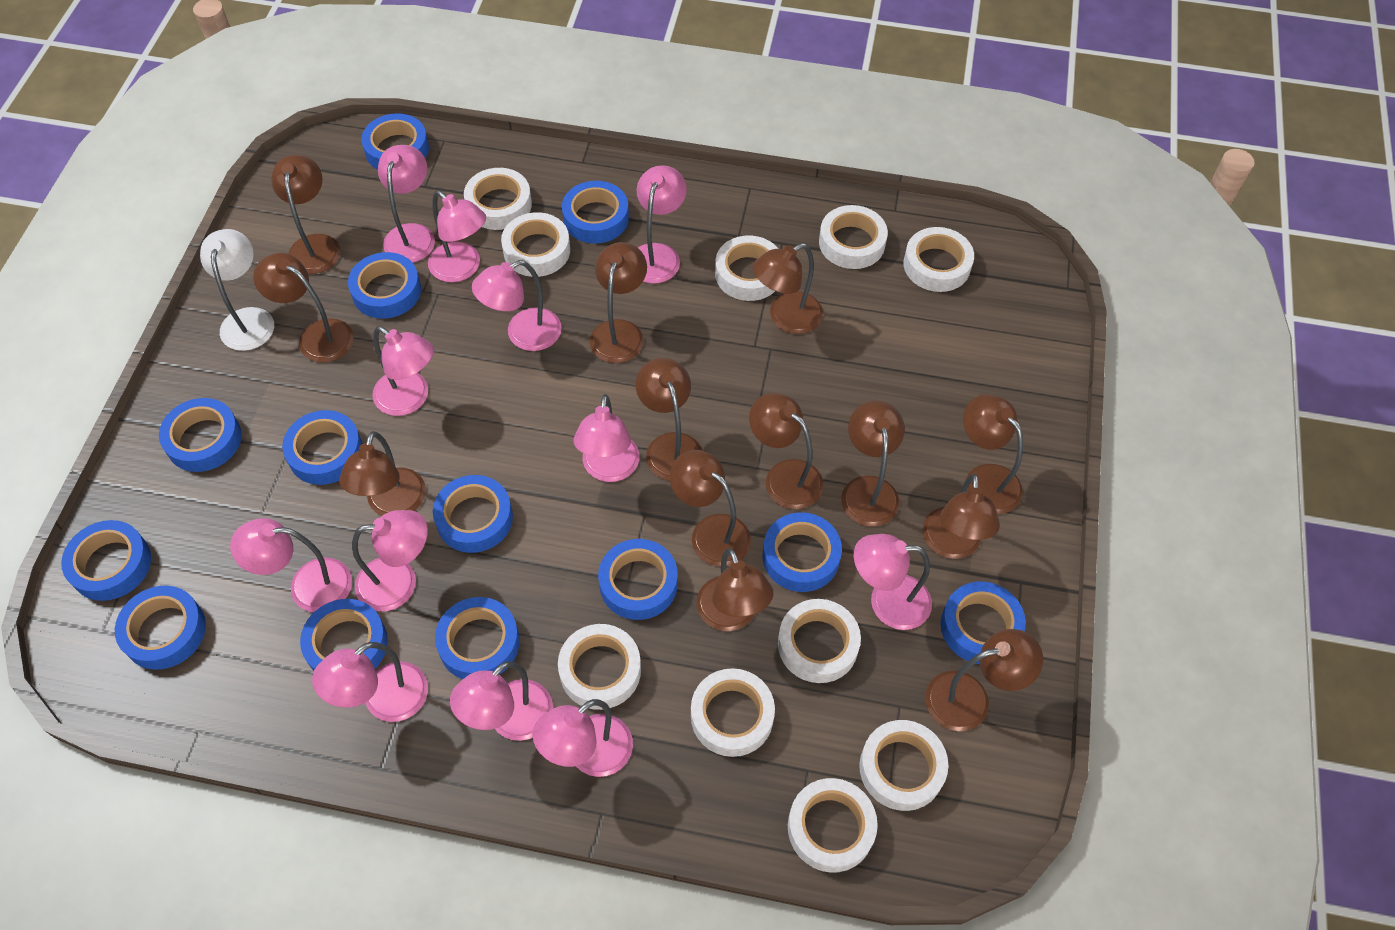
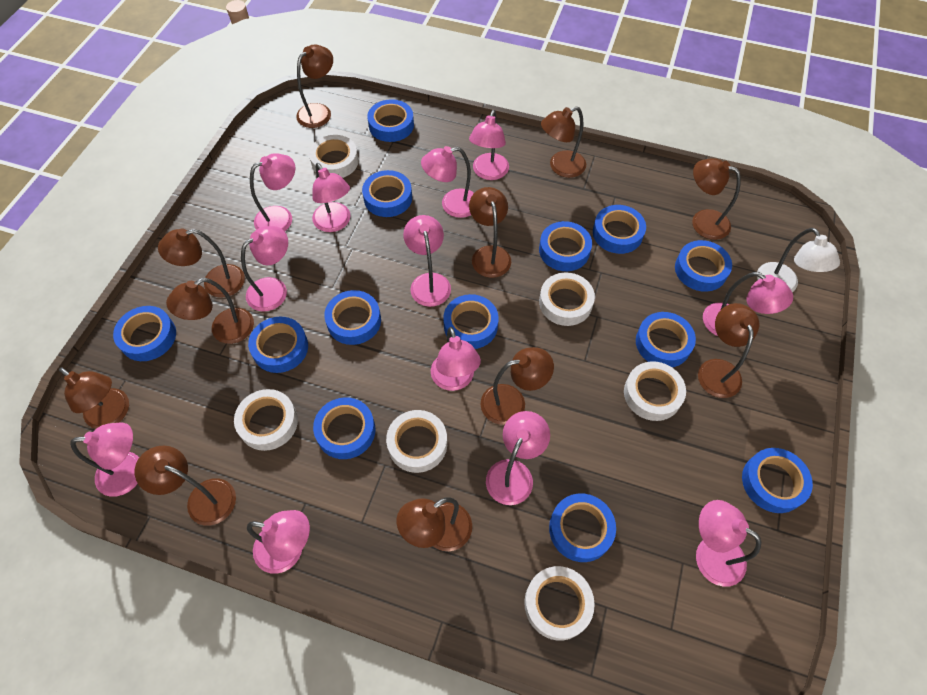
brown lamp: 13 -> 11
white tape: 10 -> 6

